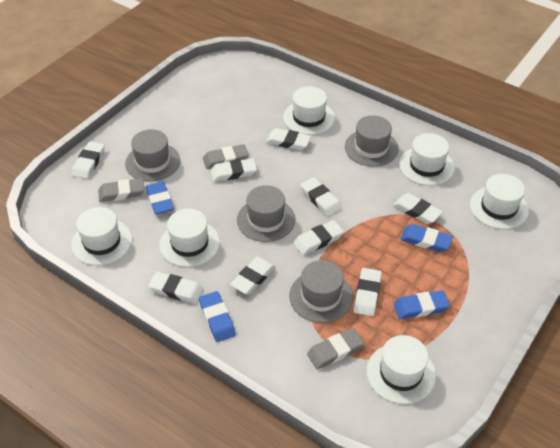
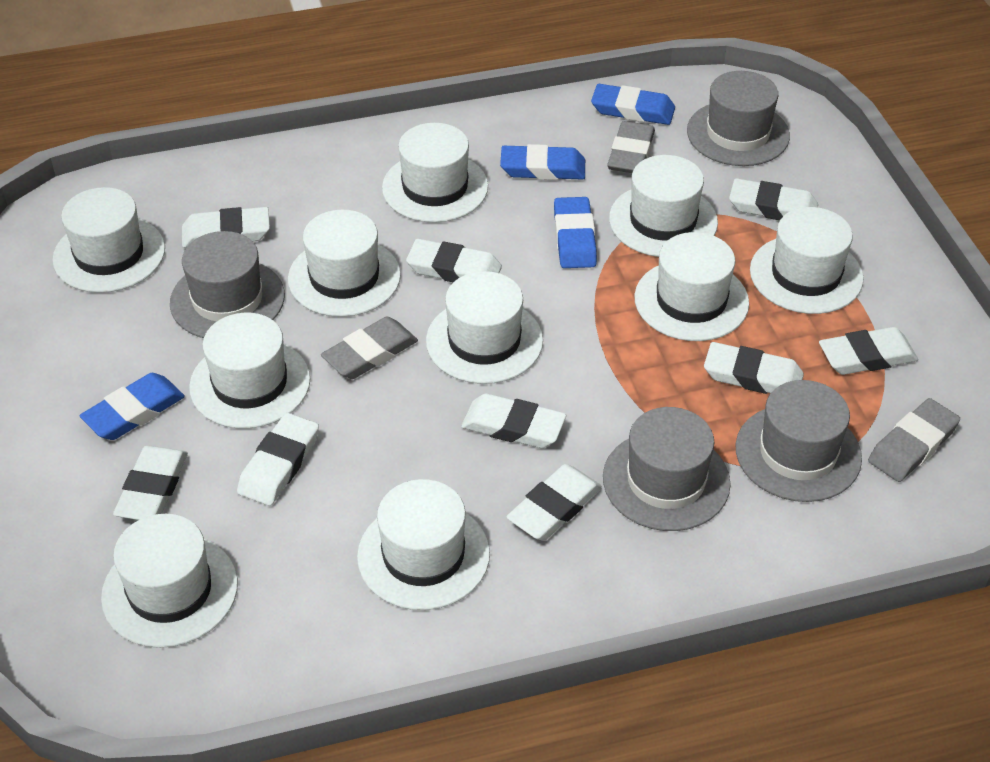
white hat: 6 -> 10

